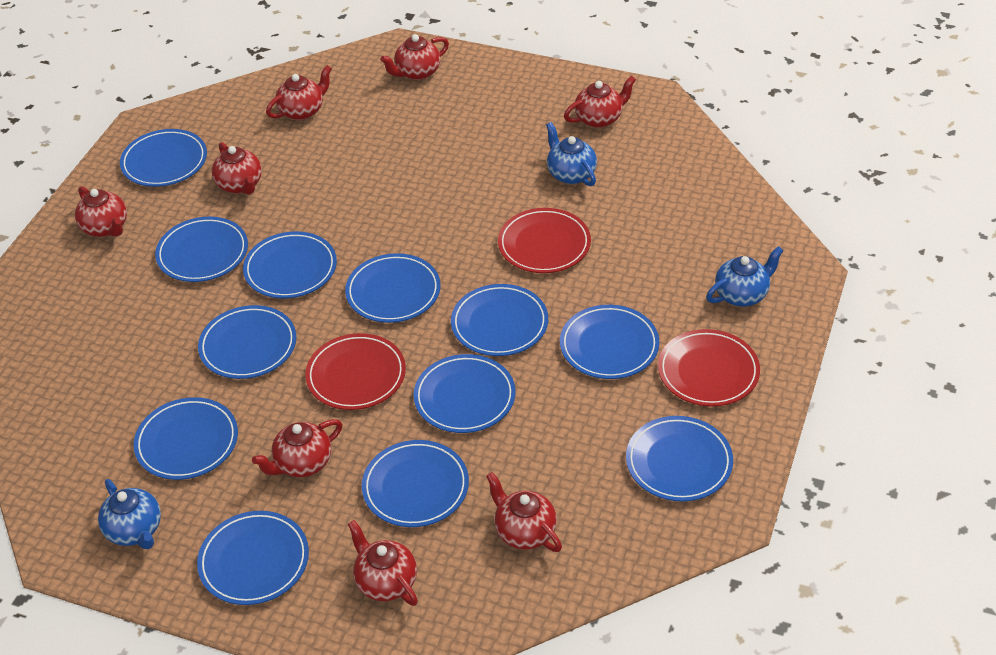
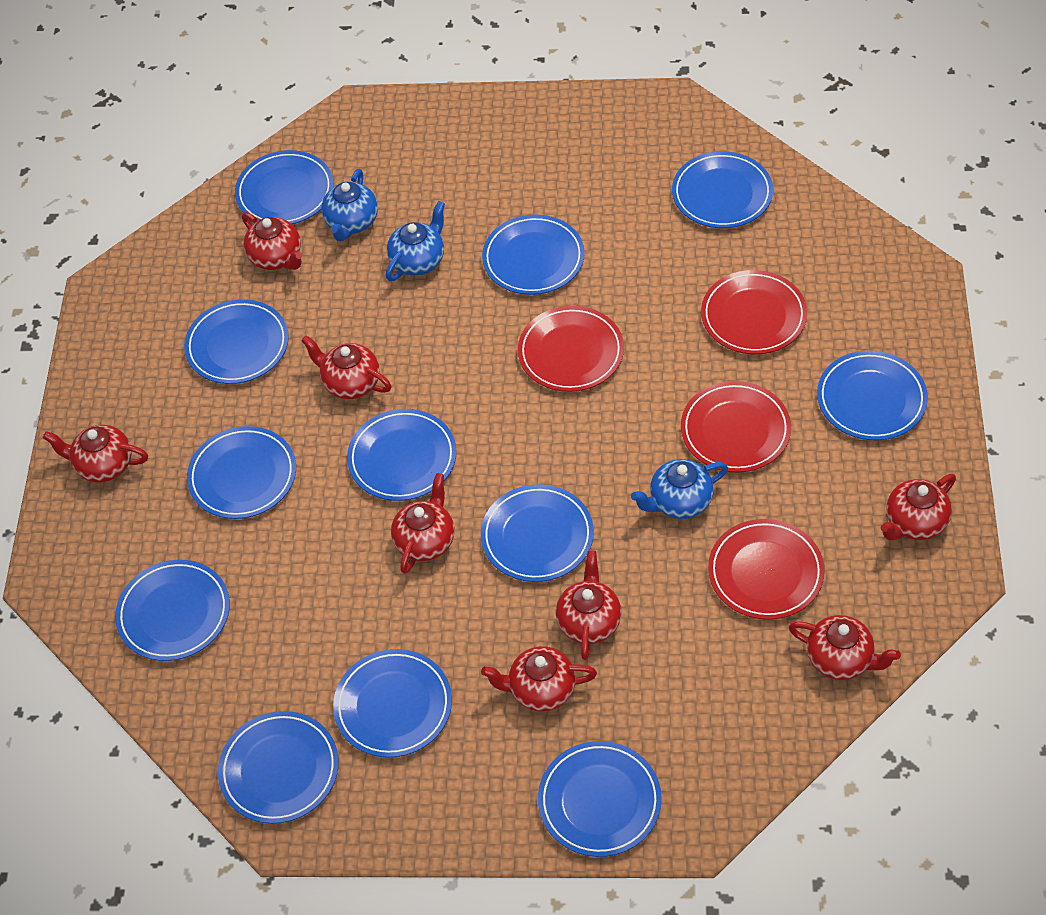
red plate: 3 -> 4

